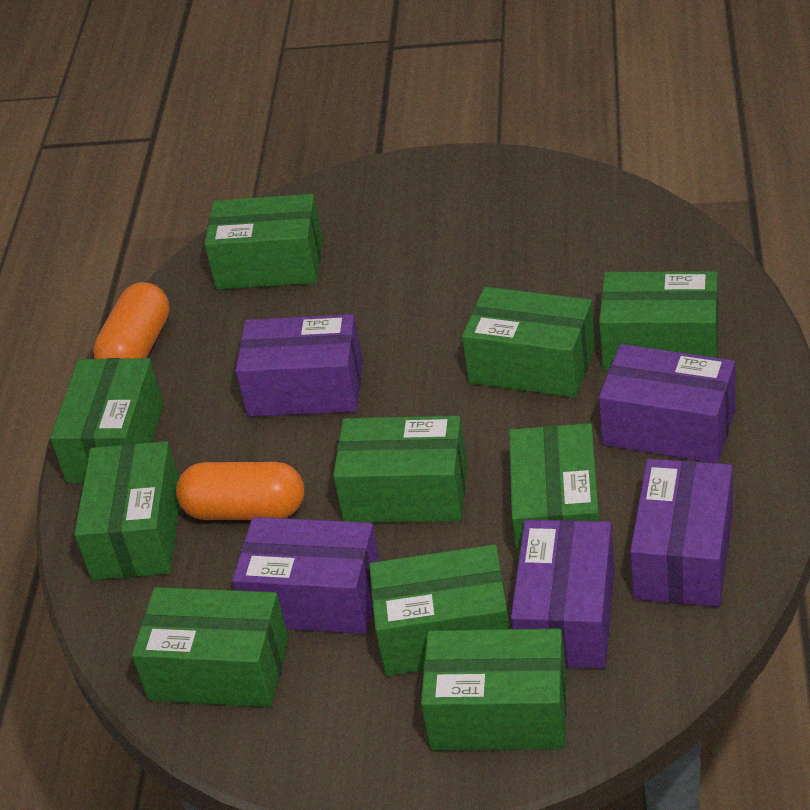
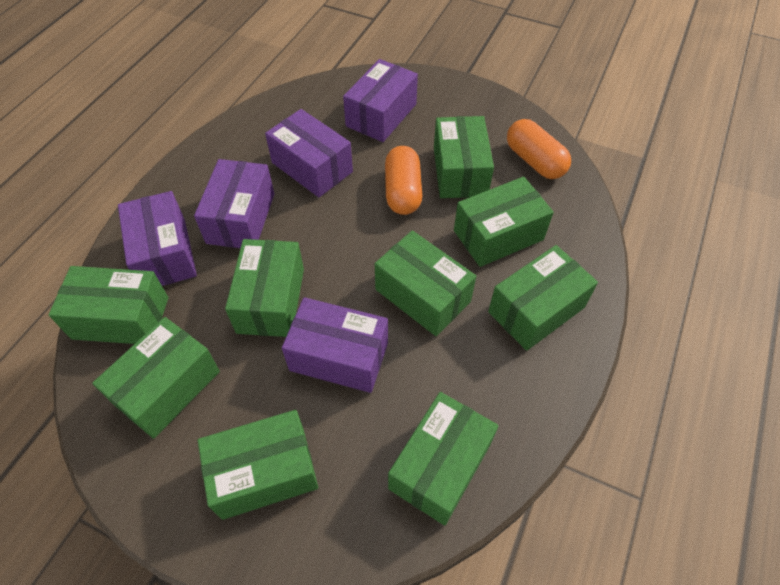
green box: 10 -> 9

